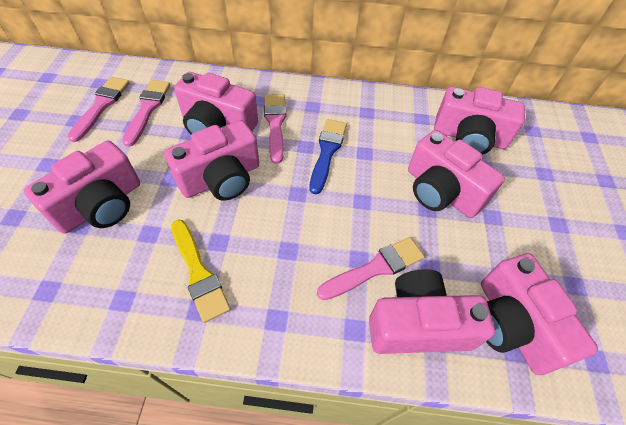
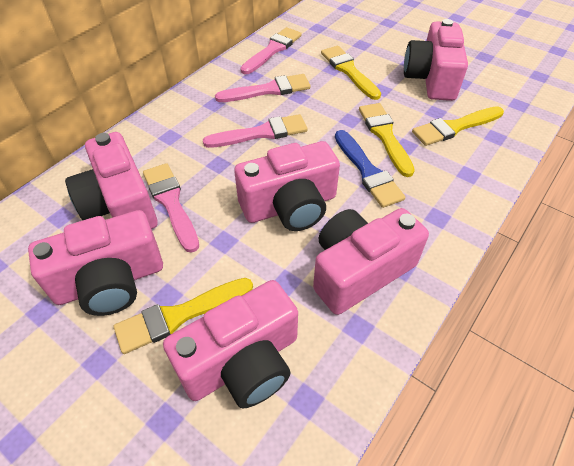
pink camera: 7 -> 6
yellow brush: 1 -> 4

